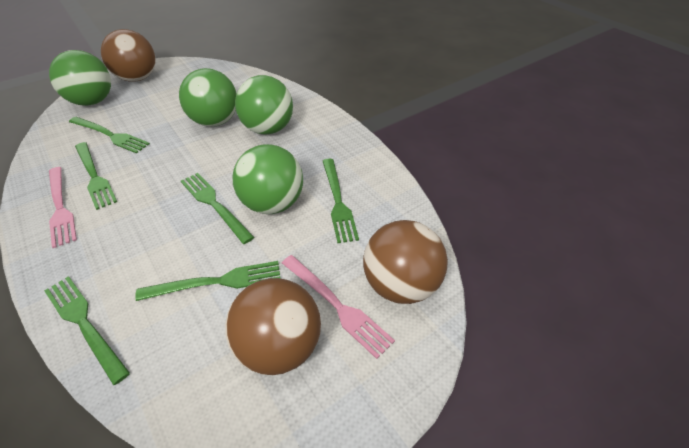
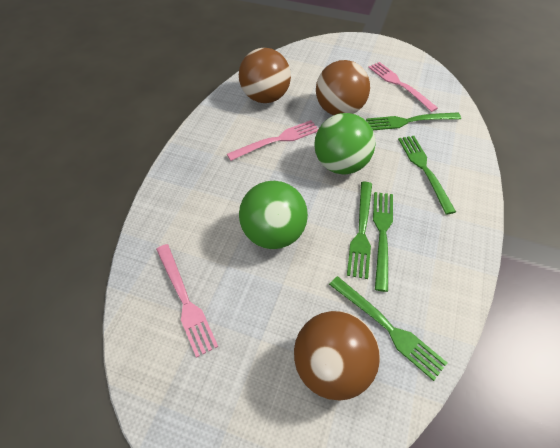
green ball: 4 -> 2
green fork: 6 -> 5
pink fork: 2 -> 3

